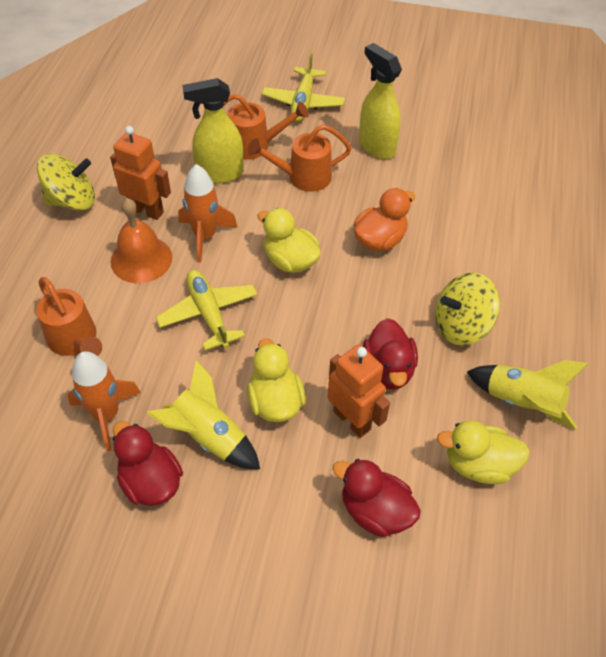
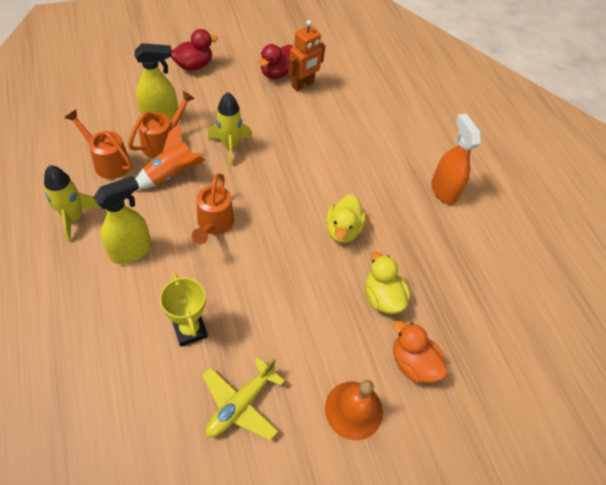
orange robot: 2 -> 1
orange rocket: 2 -> 1
orange spray bottle: 0 -> 1
red duck: 3 -> 2
yellow duck: 3 -> 2
yellow plane: 2 -> 1
yellow spinning top: 2 -> 0
yellow trophy: 0 -> 1

